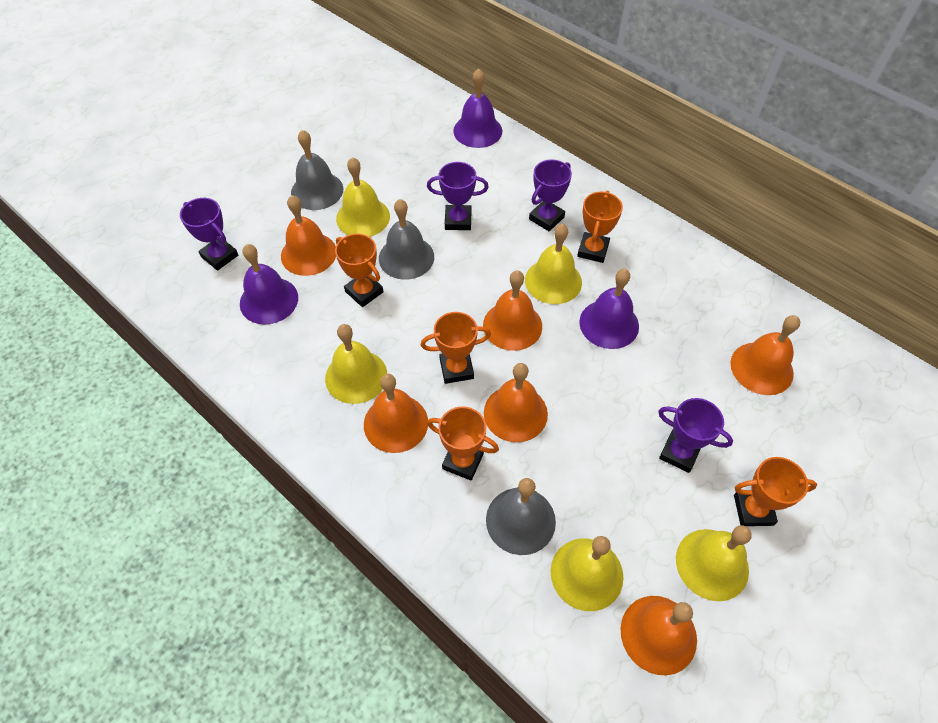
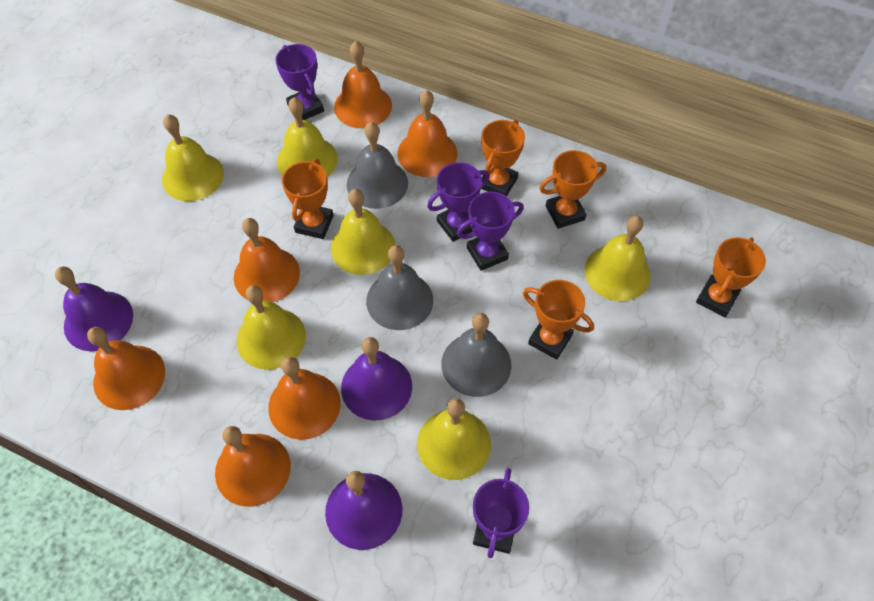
yellow bell: 5 -> 6

